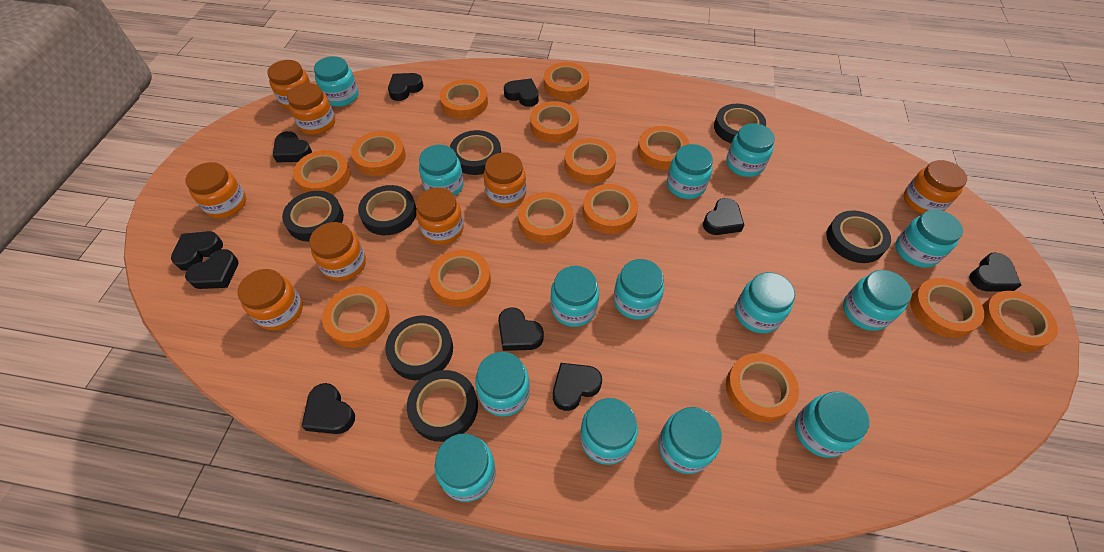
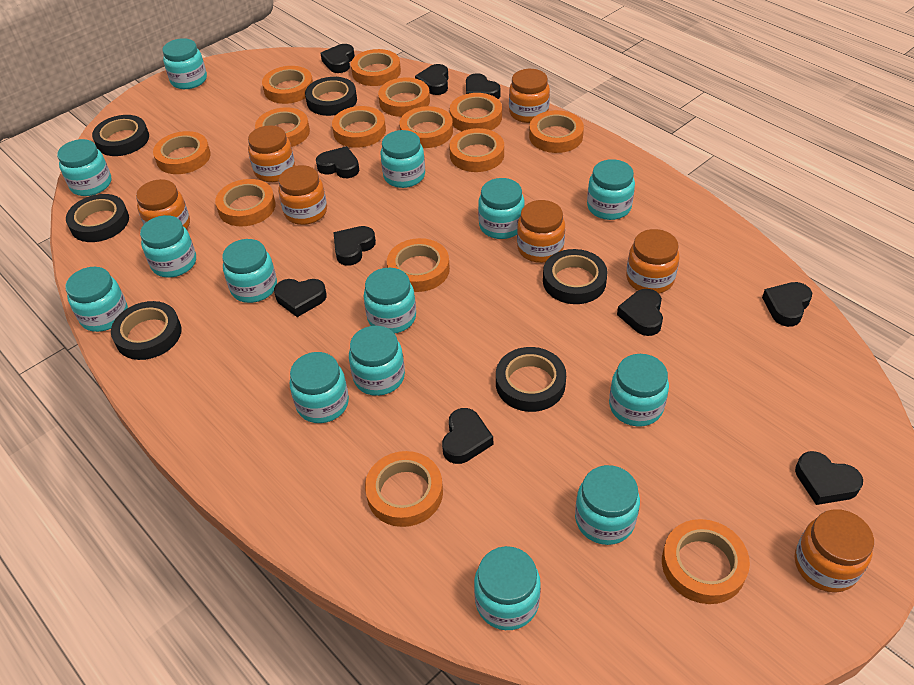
black tape: 7 -> 6
orange jar: 8 -> 7

